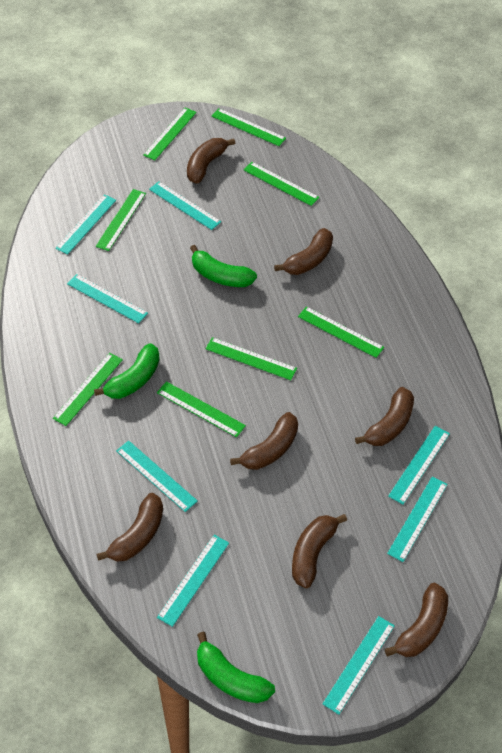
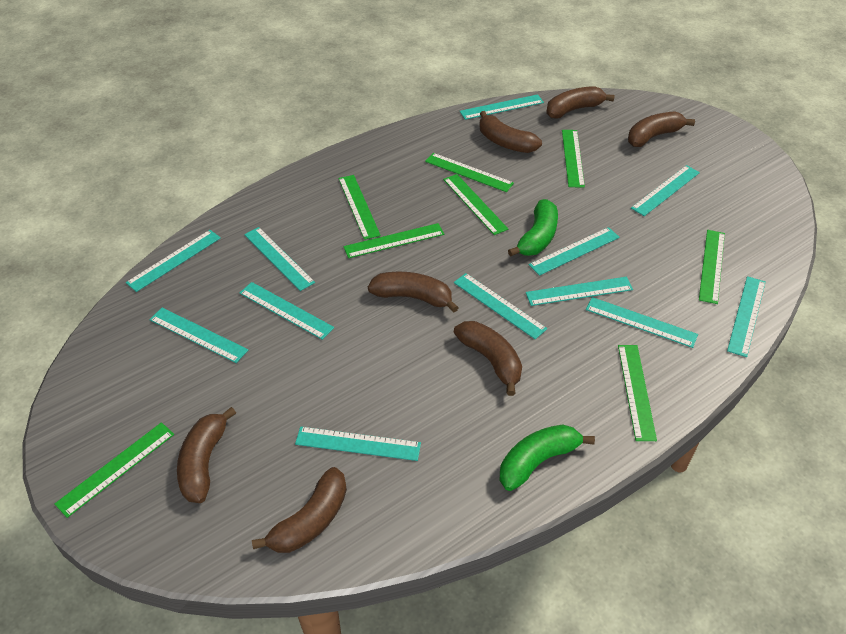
green banana: 3 -> 2
turquoise ruler: 8 -> 12

